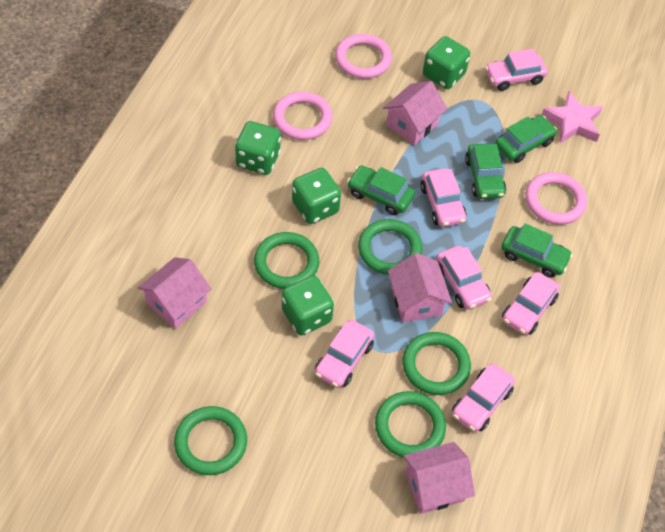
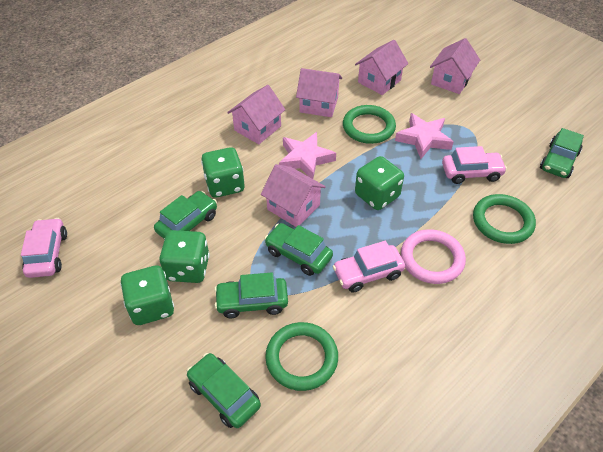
green car: 4 -> 5
green ring: 5 -> 3
pink car: 6 -> 3
pink house: 4 -> 5
pink ring: 3 -> 1
pink star: 1 -> 2

